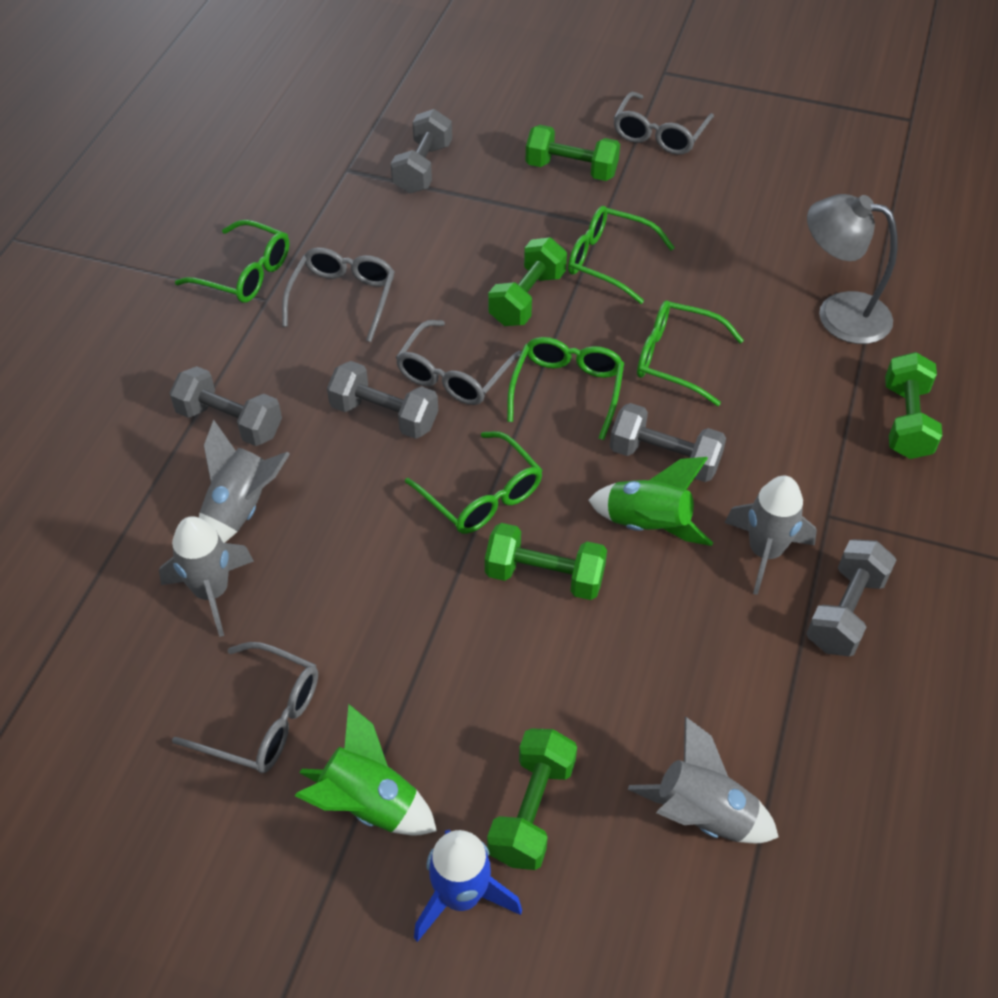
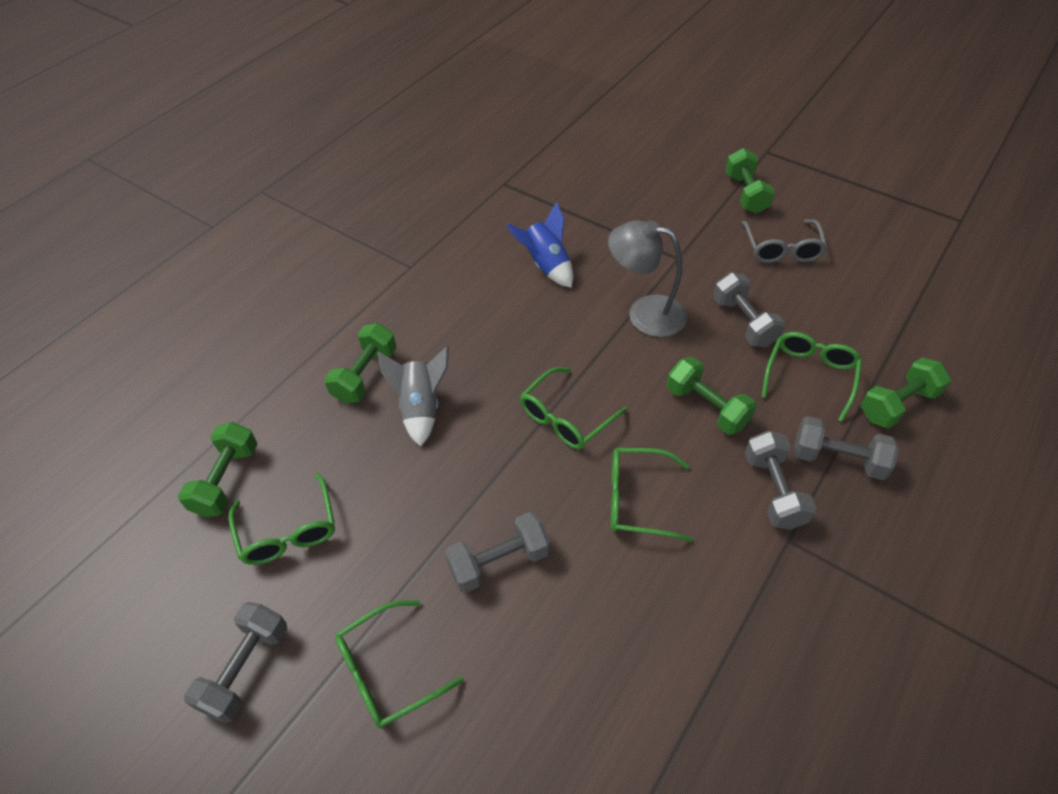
green rocket: 2 -> 0
grey glasses: 4 -> 1
grey rocket: 4 -> 1

